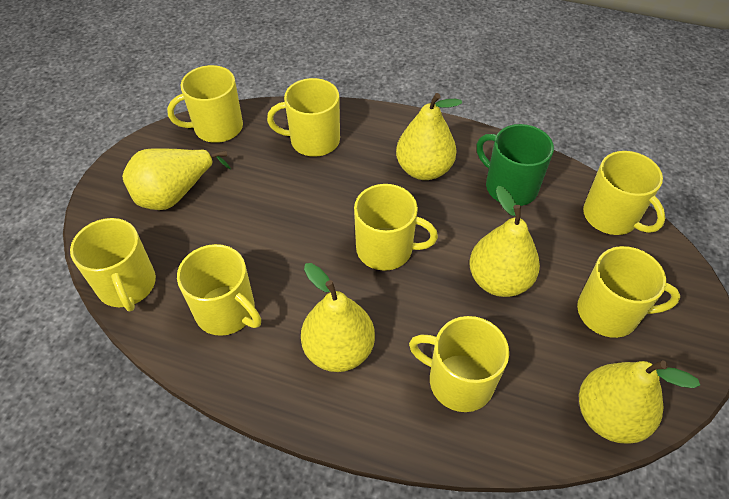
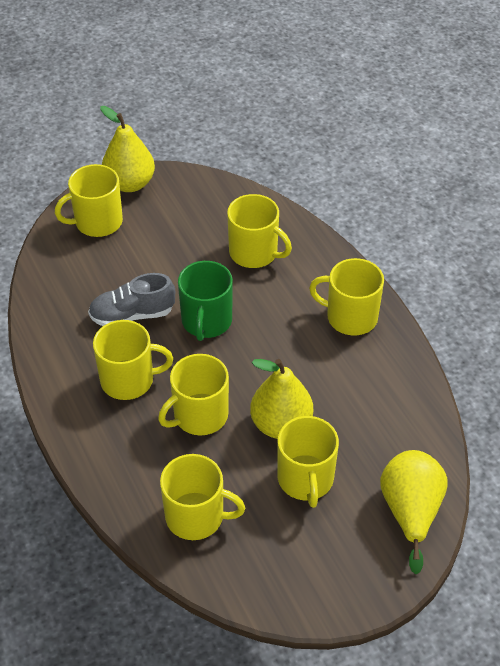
grey shoe: 0 -> 1
yellow mug: 8 -> 7
yellow pear: 5 -> 3

